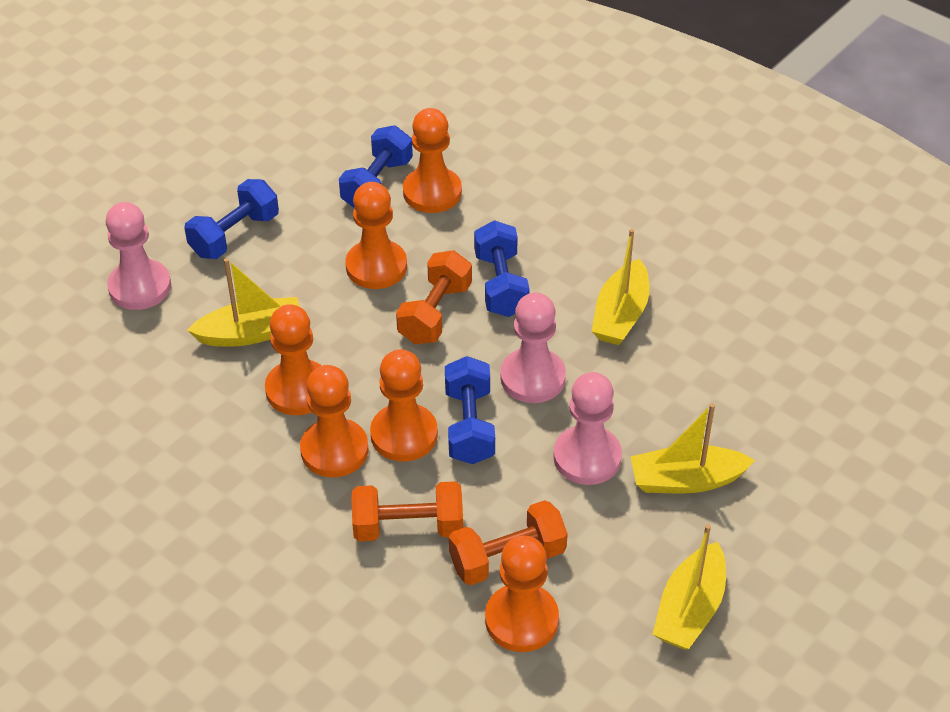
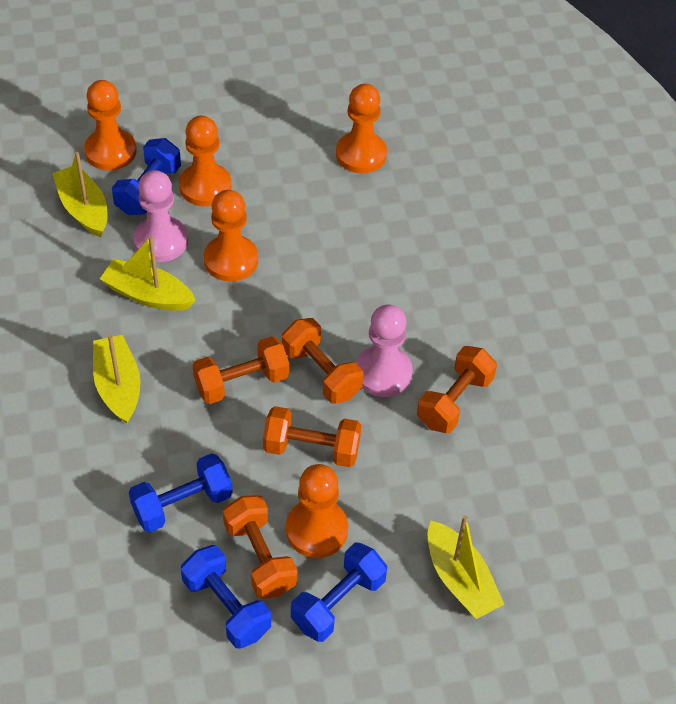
orange dumbbell: 3 -> 5
orange pawn: 6 -> 5
pink pawn: 3 -> 2

